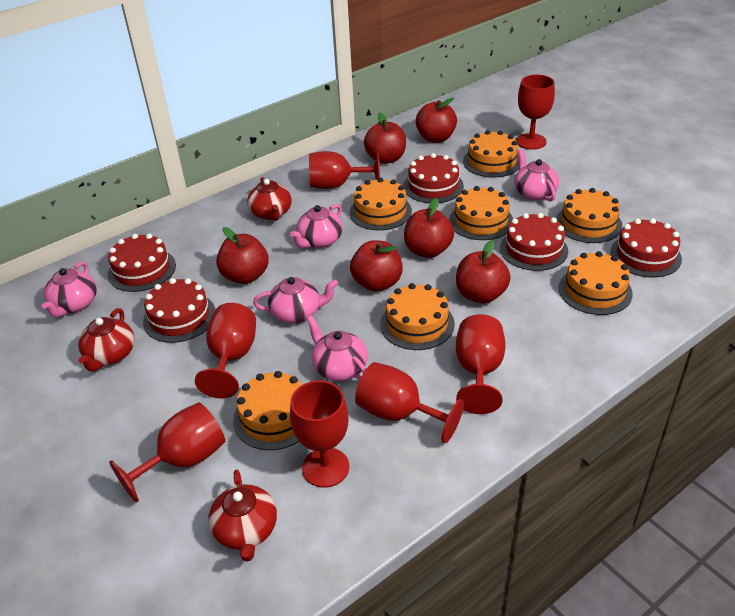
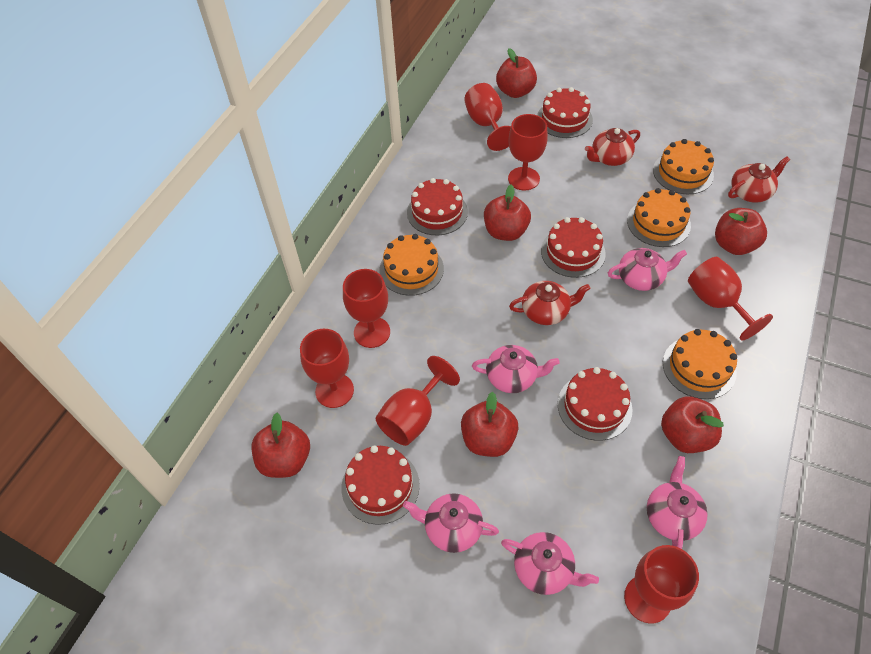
orange cake: 7 -> 4

